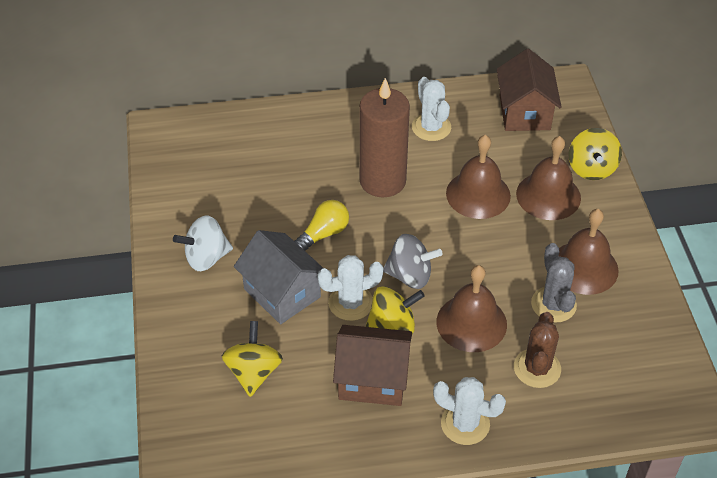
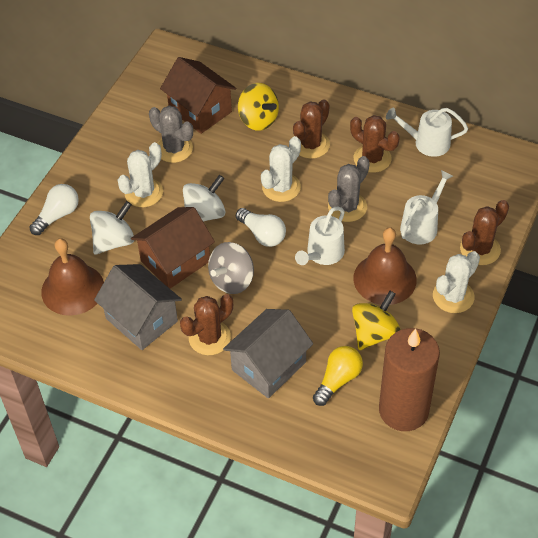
brown bell: 4 -> 2
brown cactus: 1 -> 4
grey cactus: 1 -> 2
grey house: 1 -> 2
white light bulb: 0 -> 2
white spinning top: 1 -> 2
white watering can: 0 -> 3
yellow spinning top: 3 -> 2

